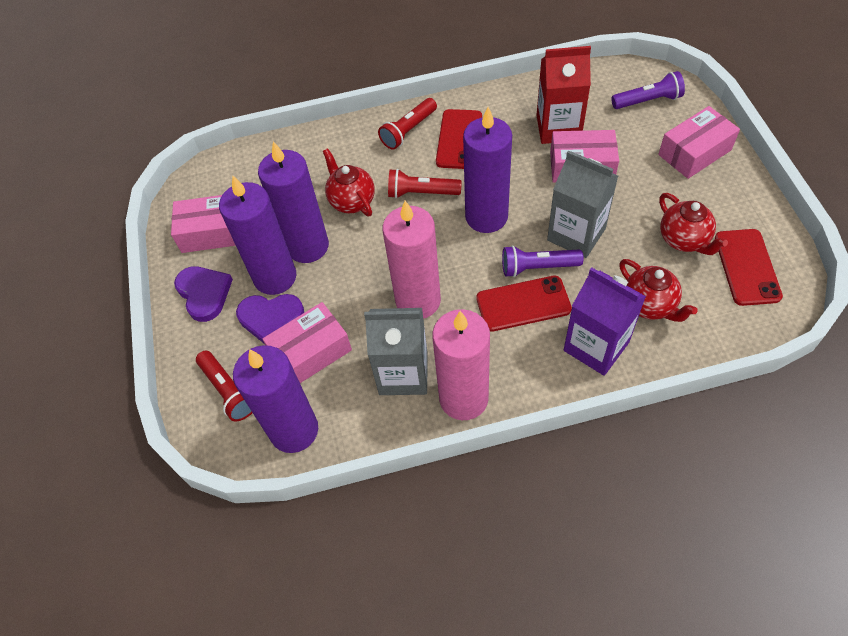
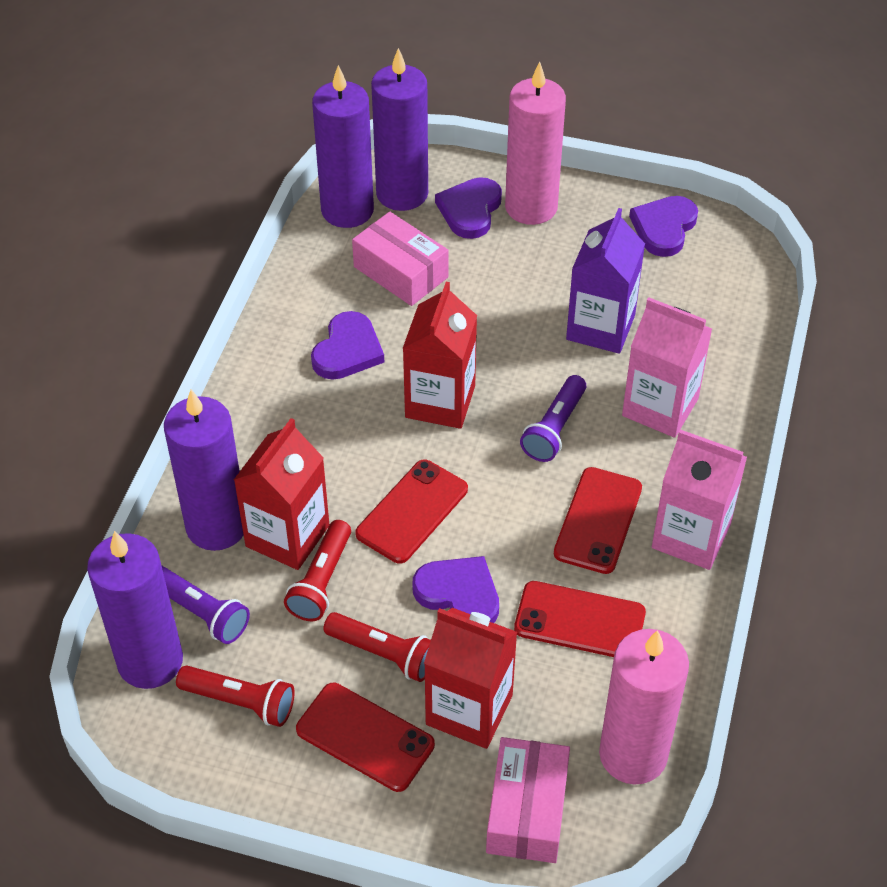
grey carton: 2 -> 0
pink box: 4 -> 2
pink carton: 0 -> 2
purple heart: 2 -> 4
red carton: 1 -> 3
red phone: 3 -> 4
red teapot: 3 -> 0

